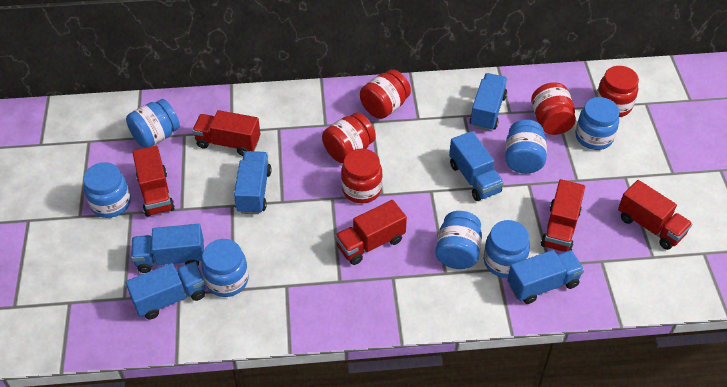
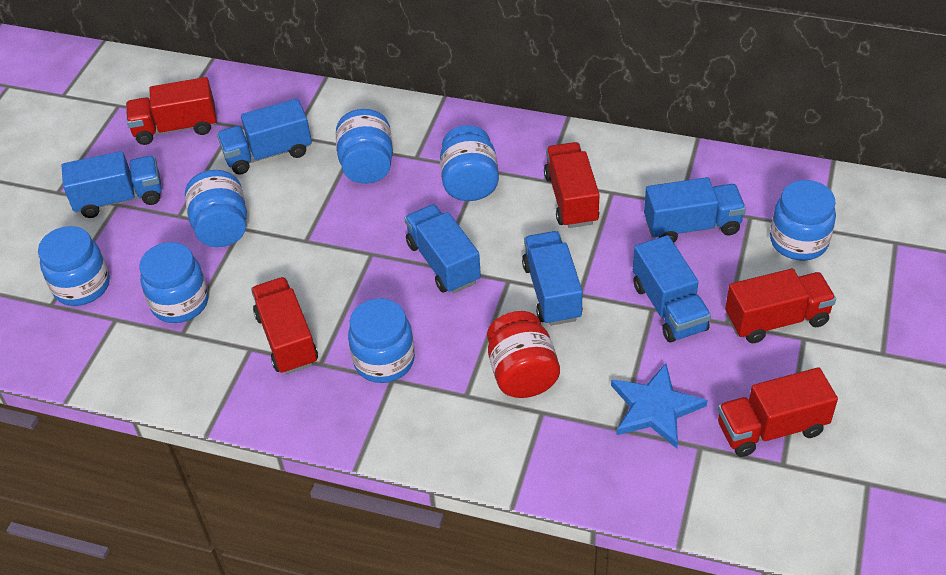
blue star: 0 -> 1
red jar: 5 -> 1

